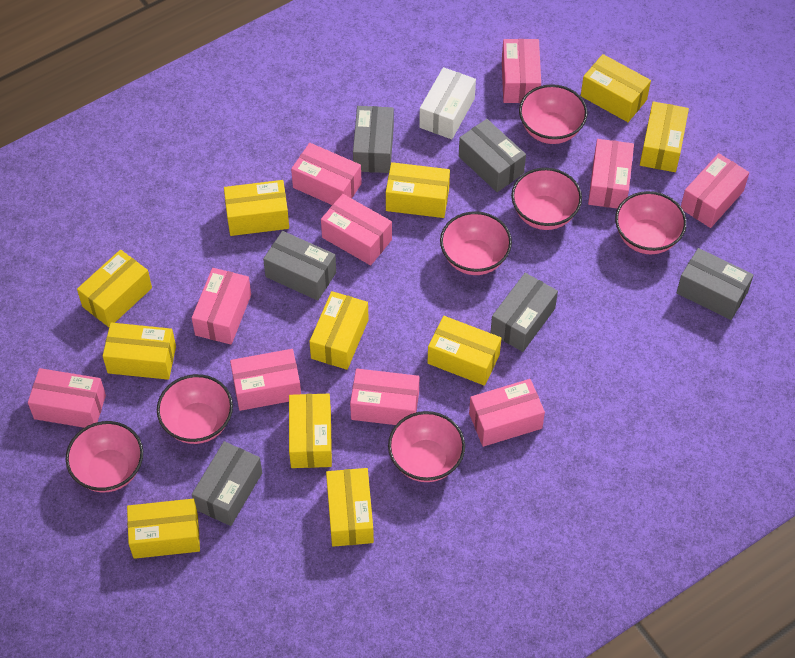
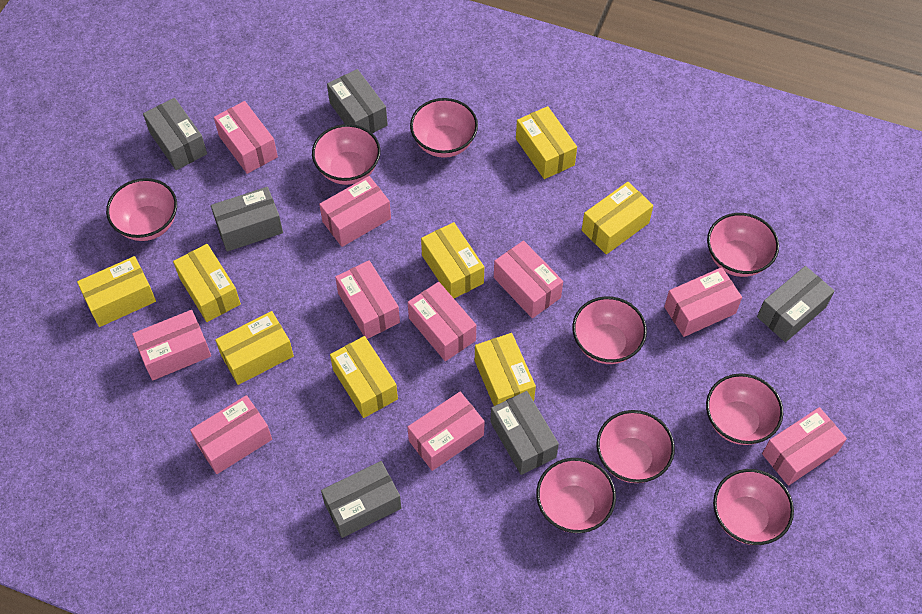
pink bowl: 7 -> 9
white box: 1 -> 0
yellow box: 11 -> 8

